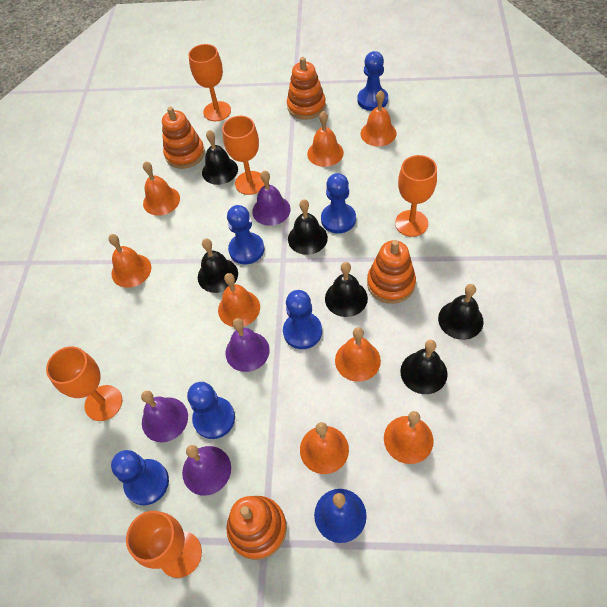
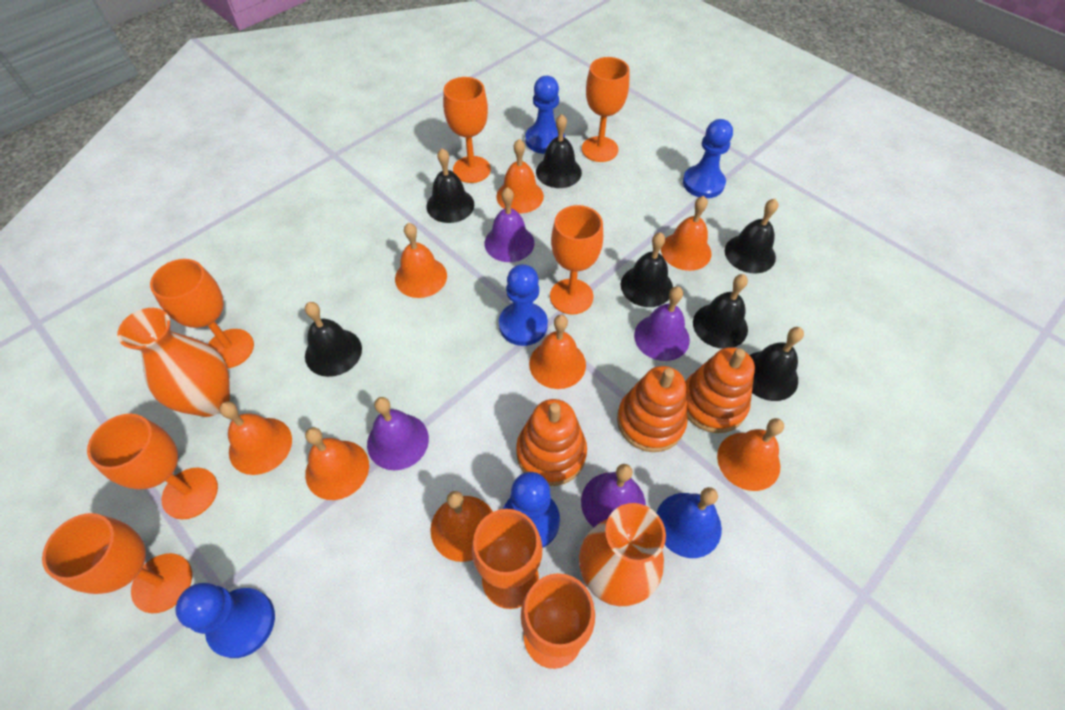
black bell: 6 -> 7
blue pawn: 6 -> 5
orange goblet: 5 -> 8
orange stacking toy: 4 -> 3
orange vase: 0 -> 2

